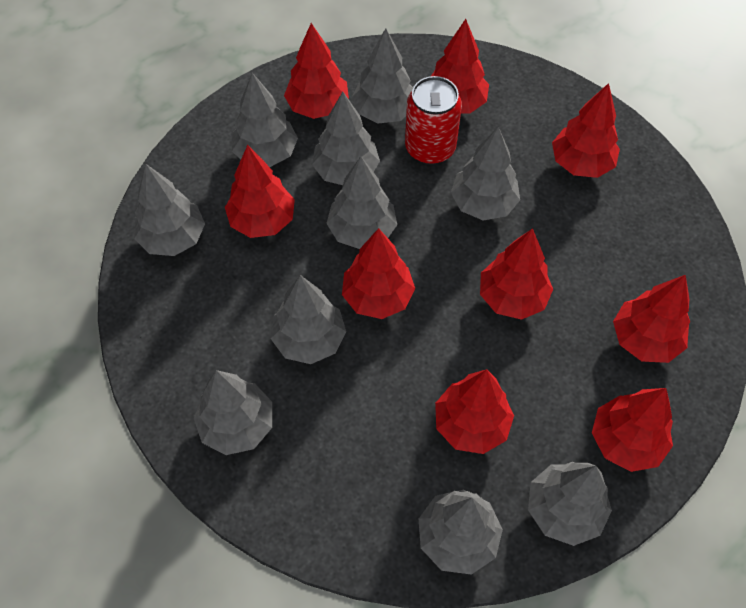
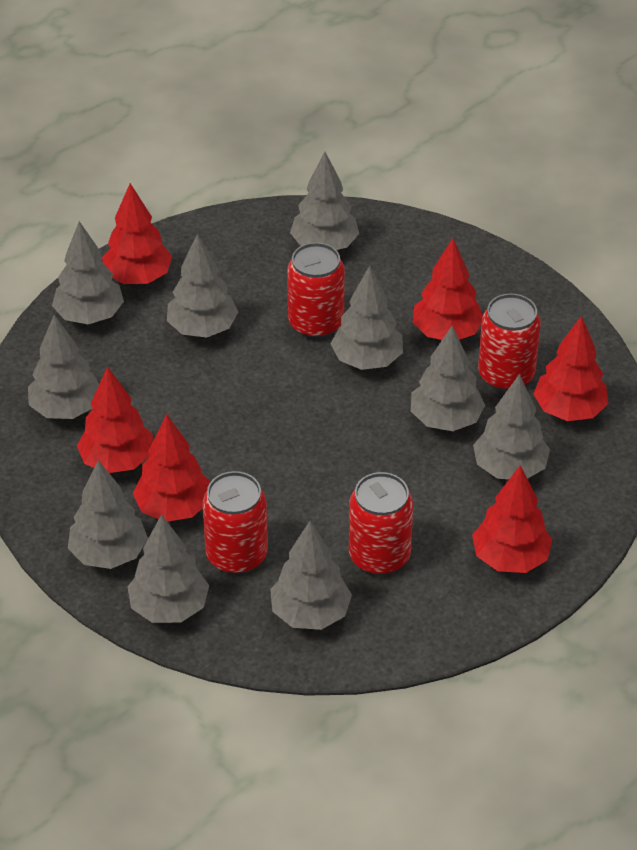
red can: 1 -> 4
red tree: 9 -> 6

